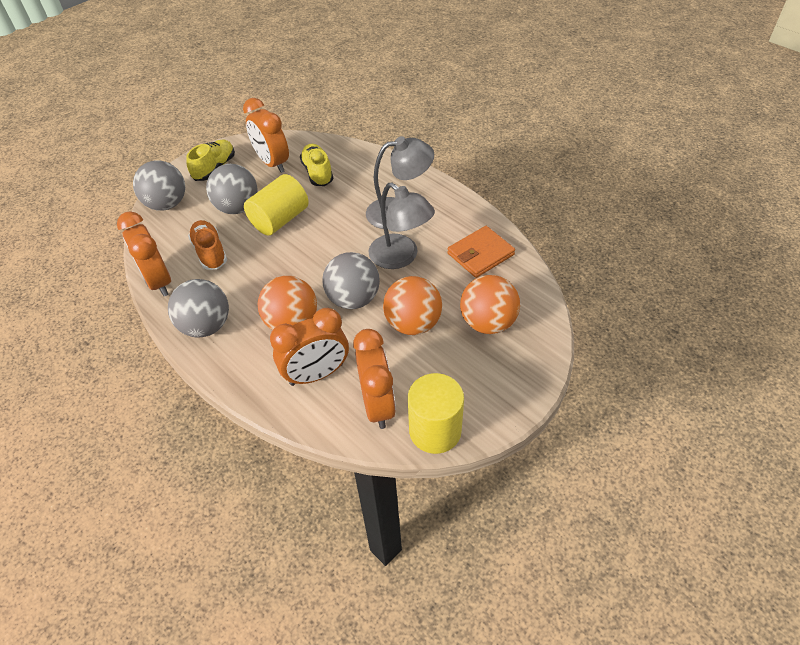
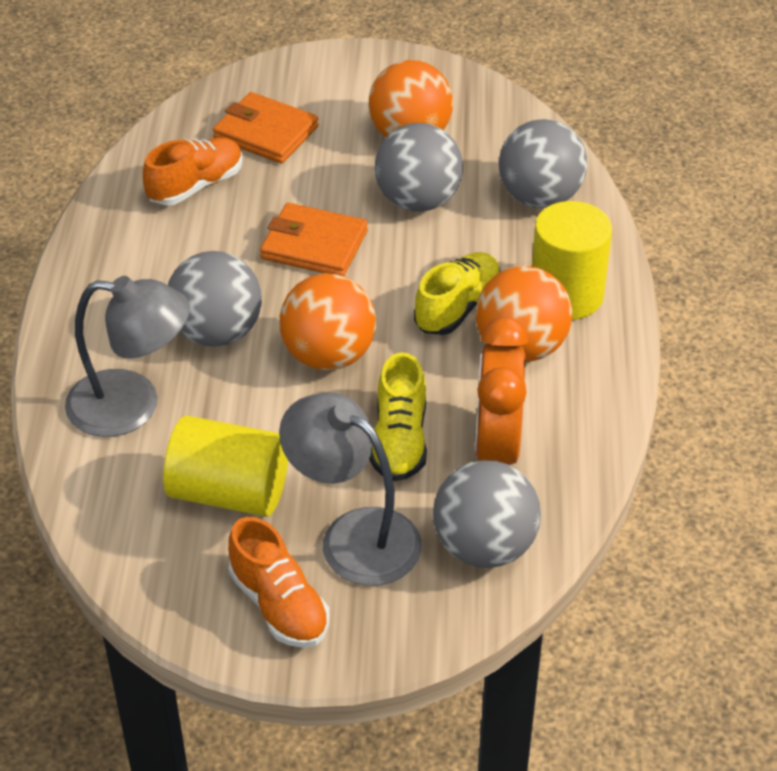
orange clock: 4 -> 1
orange shoe: 1 -> 2
orange wallet: 1 -> 2

